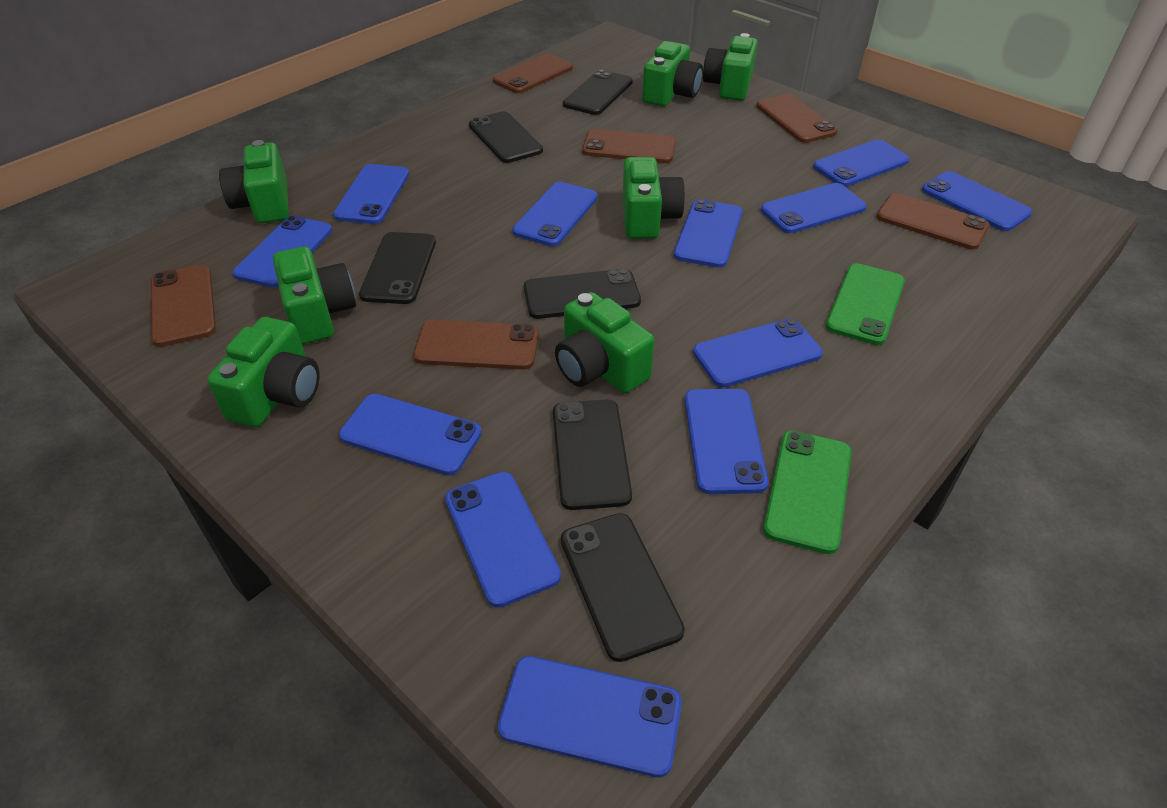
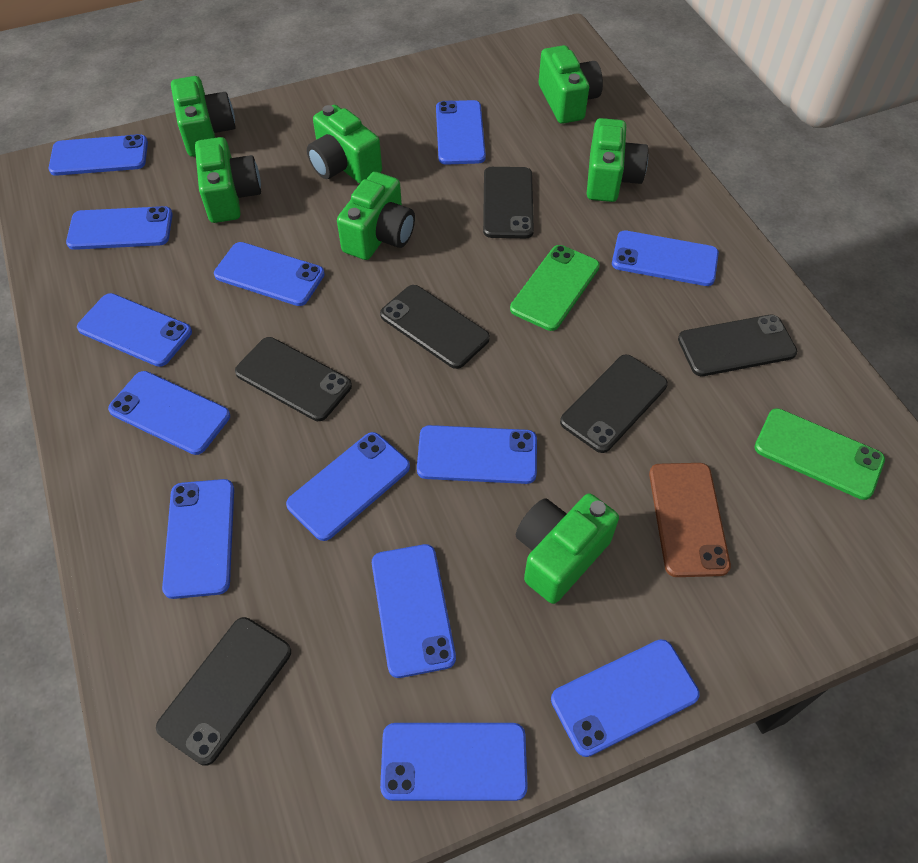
blue phone: 12 -> 13
brown phone: 6 -> 1

